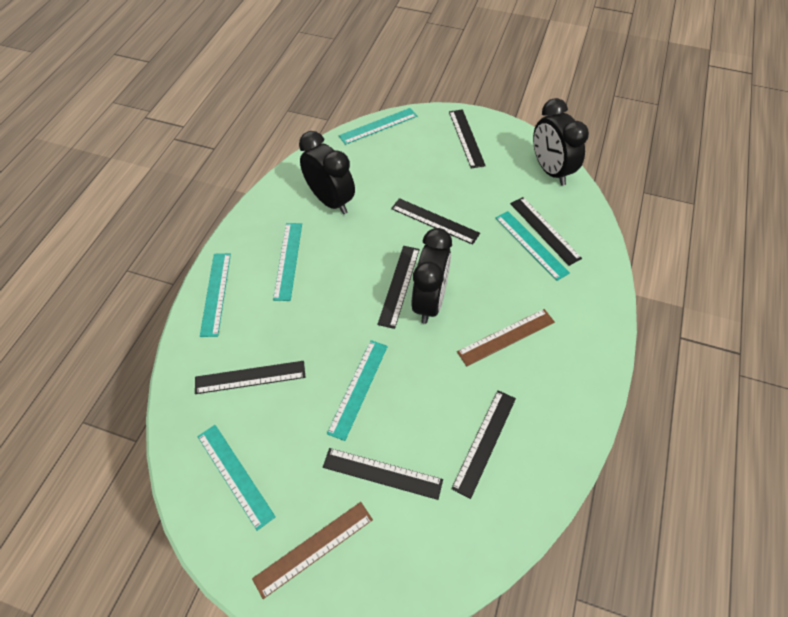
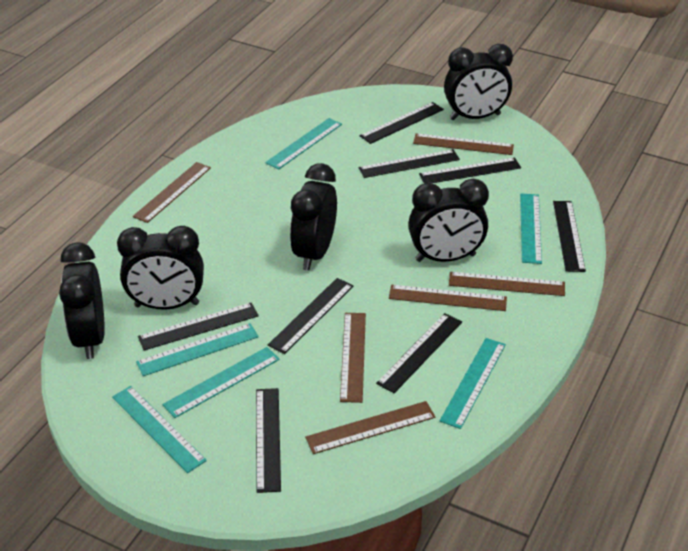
black clock: 3 -> 5
black ruler: 7 -> 8
brown ruler: 2 -> 6

